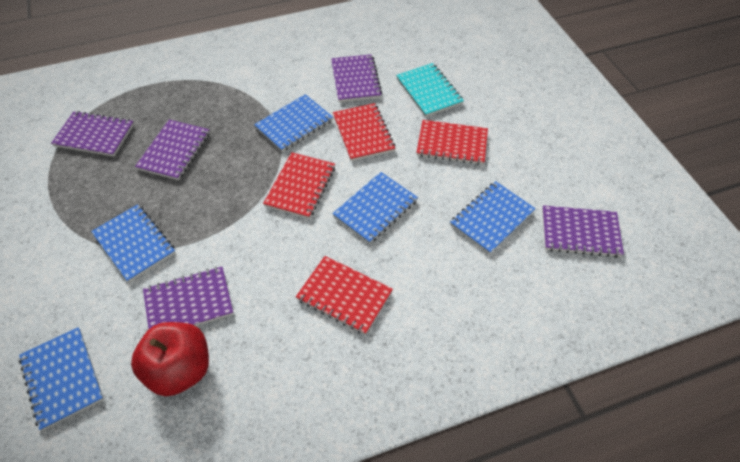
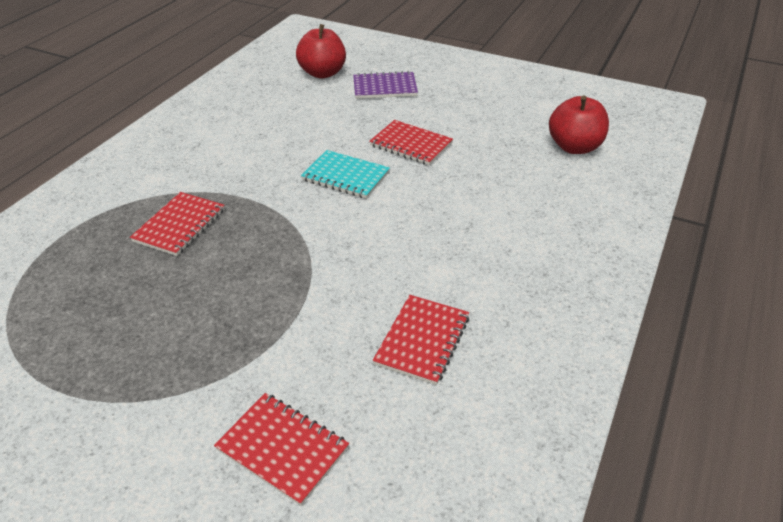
blue notebook: 5 -> 0
purple notebook: 5 -> 1
red apple: 1 -> 2

